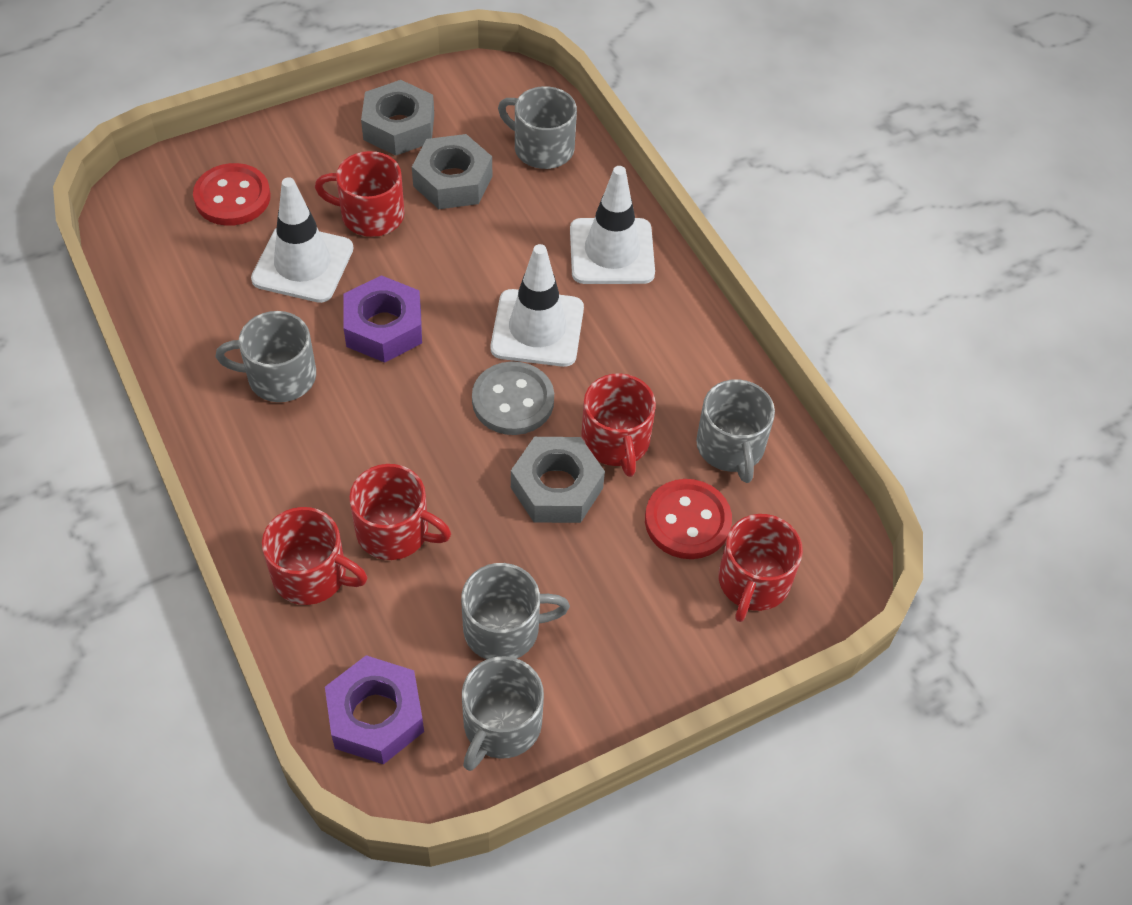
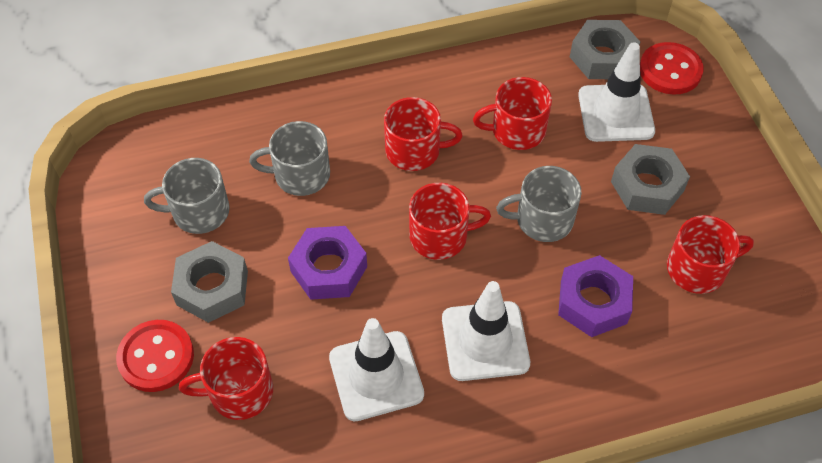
grey button: 1 -> 0
grey mug: 5 -> 3

